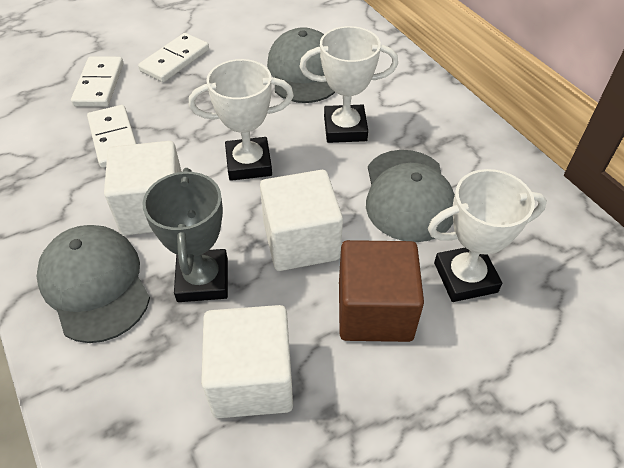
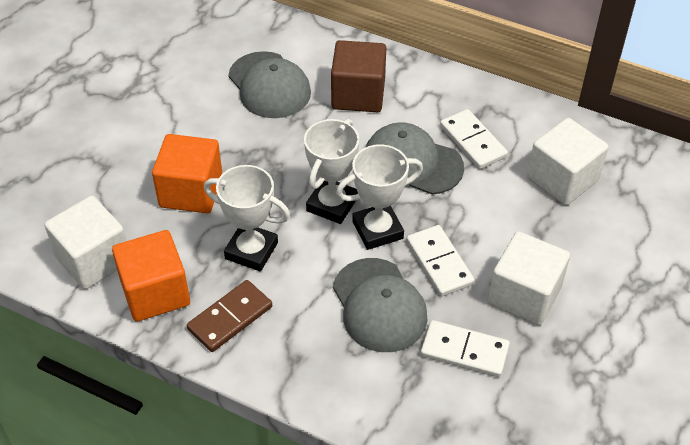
brown domino: 0 -> 1
grey trophy: 1 -> 0
orange cube: 0 -> 2

